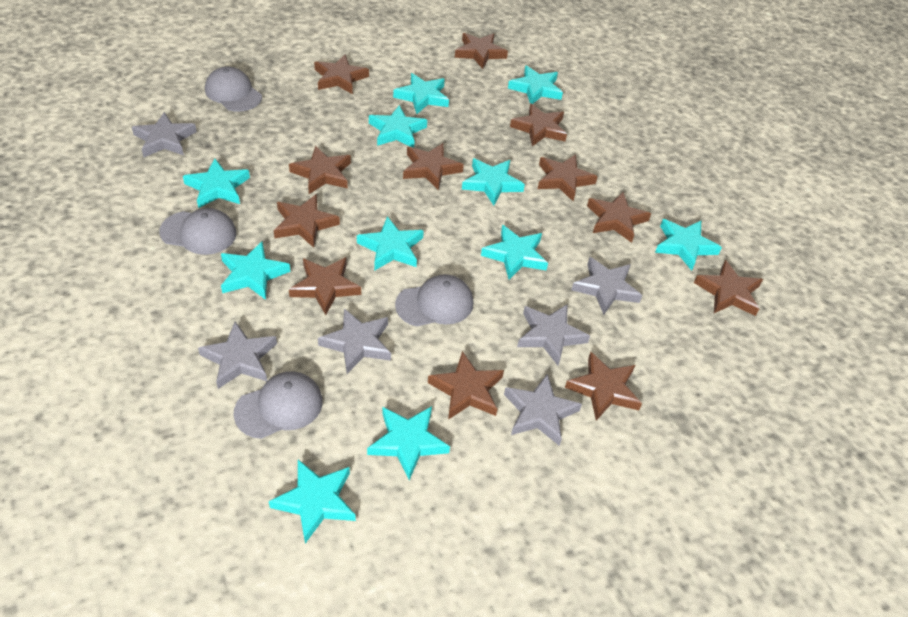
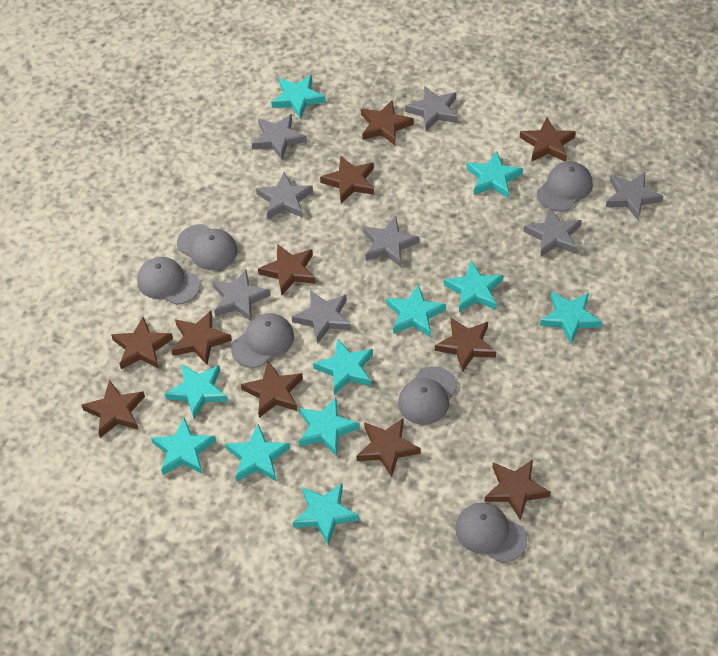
brown star: 12 -> 11
grey cap: 4 -> 6
grey star: 6 -> 8

